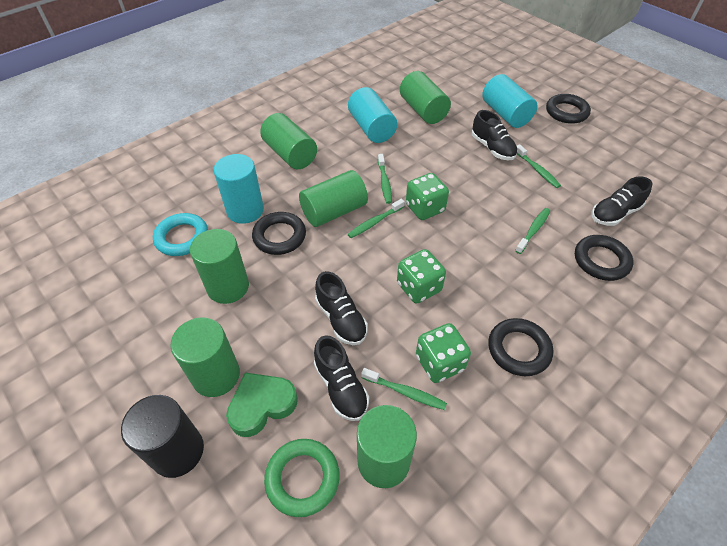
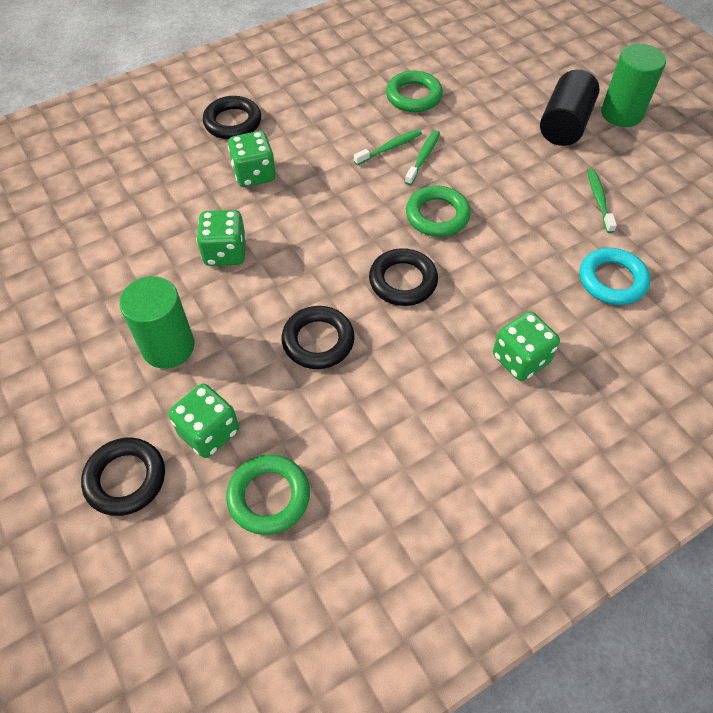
black shoe: 4 -> 0
green cylinder: 6 -> 2
green dice: 3 -> 4
green heart: 1 -> 0
green ring: 1 -> 3
green toothbrush: 5 -> 3
turquoise cylinder: 3 -> 0

